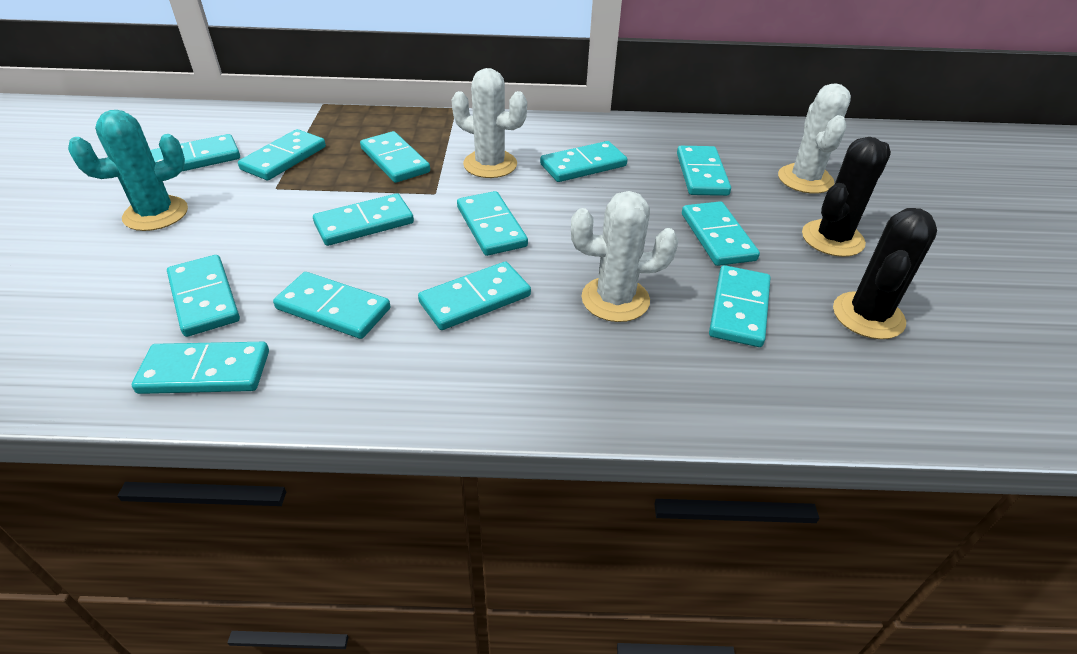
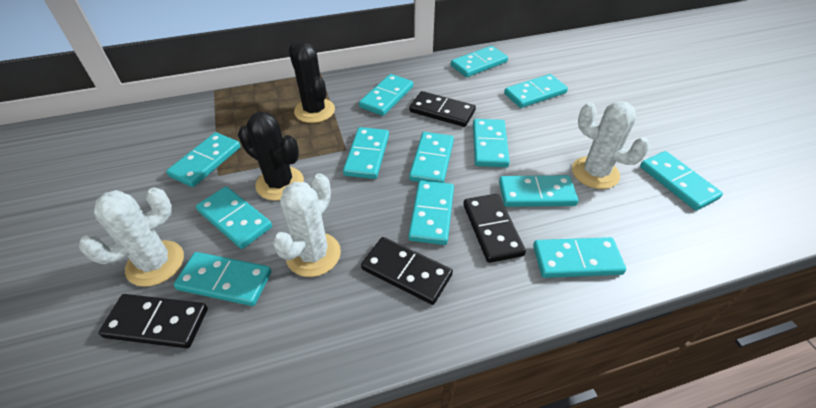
black domino: 0 -> 4
turquoise cactus: 1 -> 0

